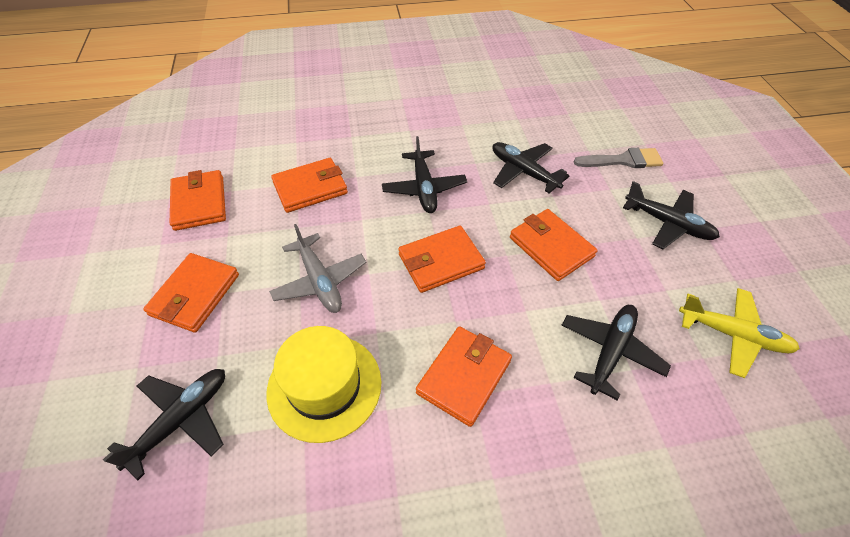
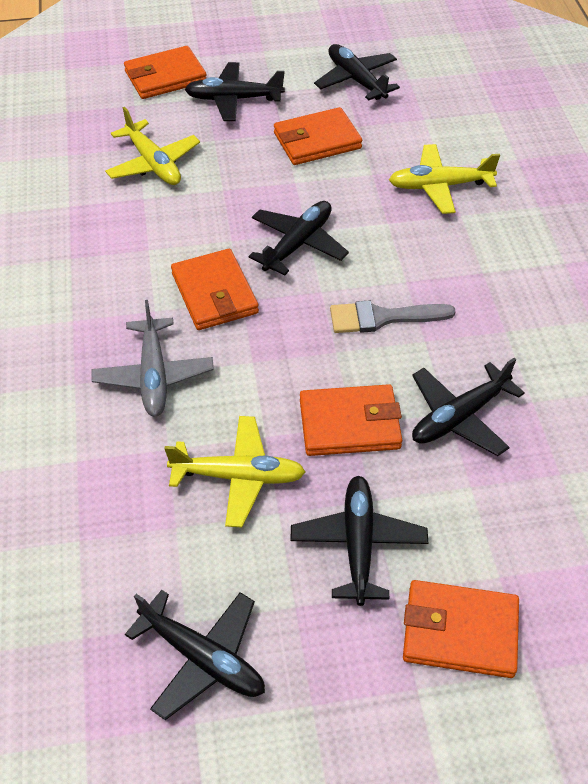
black plane: 5 -> 6
orange wallet: 6 -> 5
yellow hat: 1 -> 0
yellow plane: 1 -> 3

